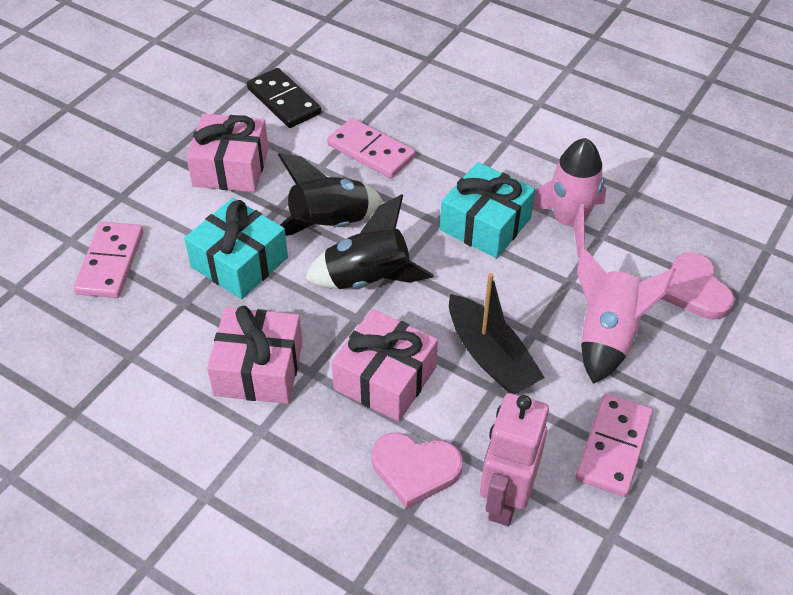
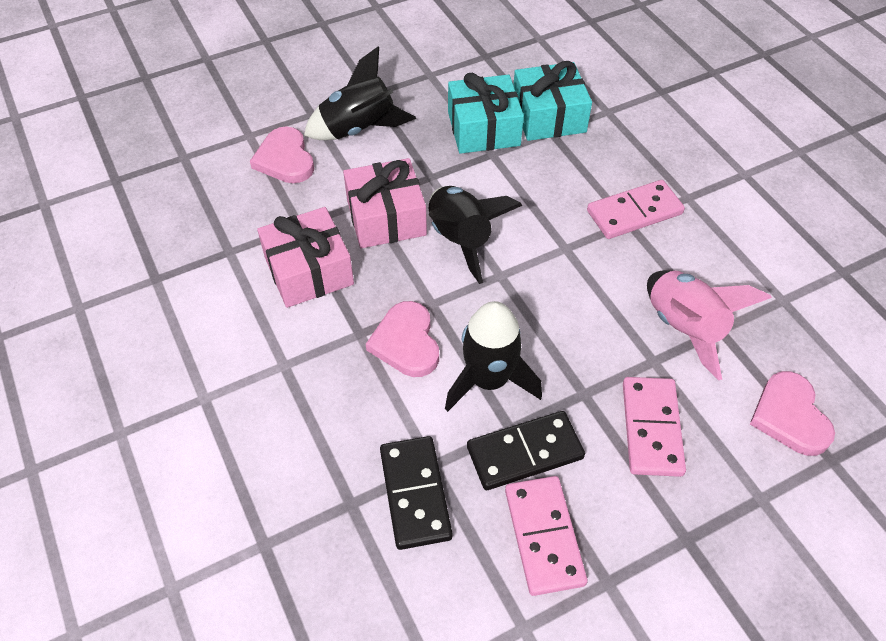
black boat: 1 -> 0
black domino: 1 -> 2
black rocket: 2 -> 3
pink gift: 3 -> 2
pink heart: 2 -> 3
pink robot: 1 -> 0
pink rocket: 2 -> 1

